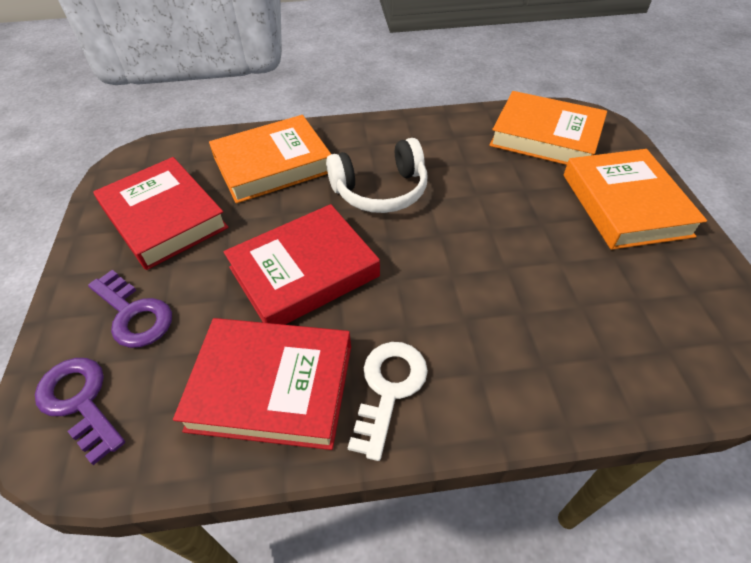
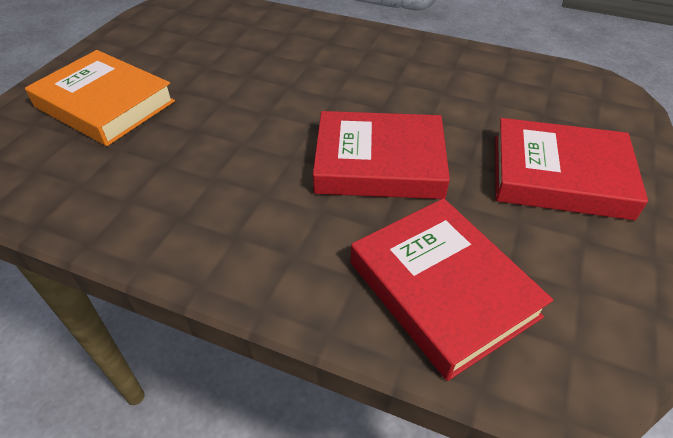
orange book: 3 -> 1
purple key: 2 -> 0
white headphones: 1 -> 0
white key: 1 -> 0

